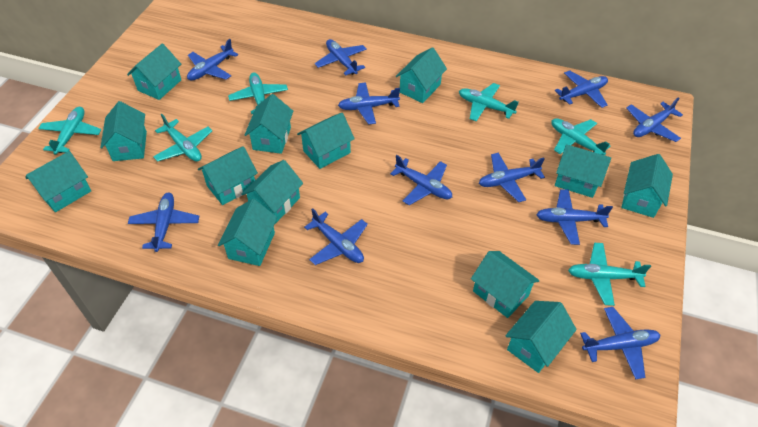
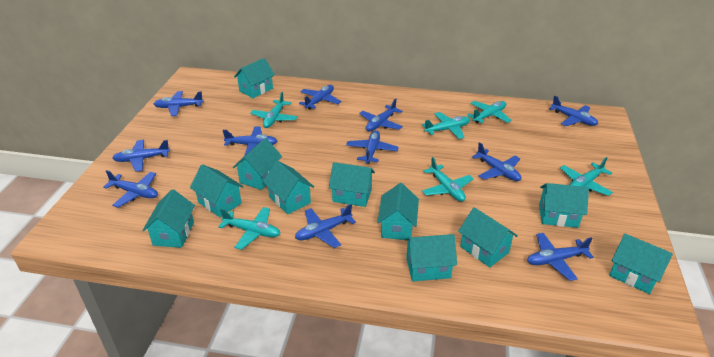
turquoise house: 13 -> 11

